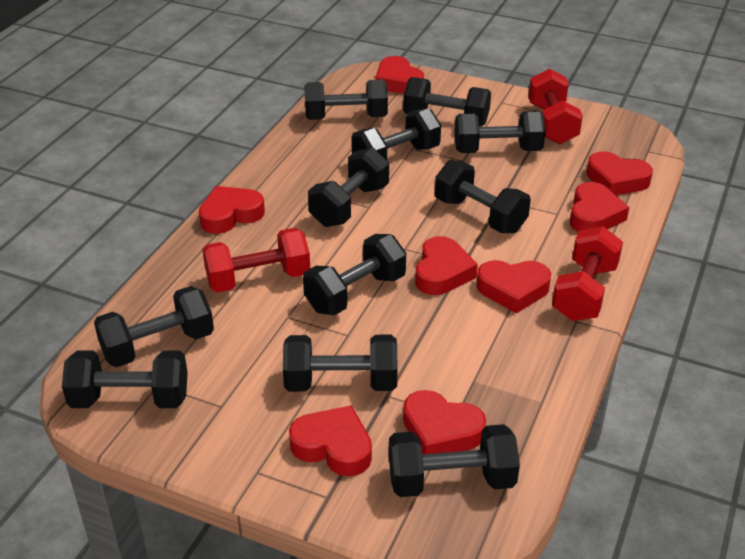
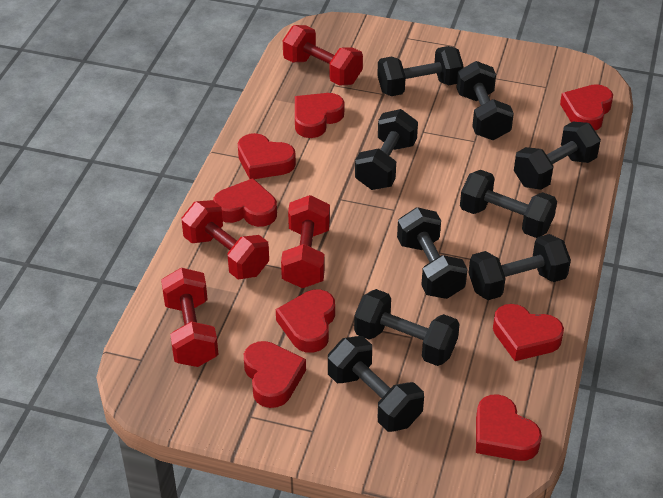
black dumbbell: 11 -> 9
red dumbbell: 3 -> 4

